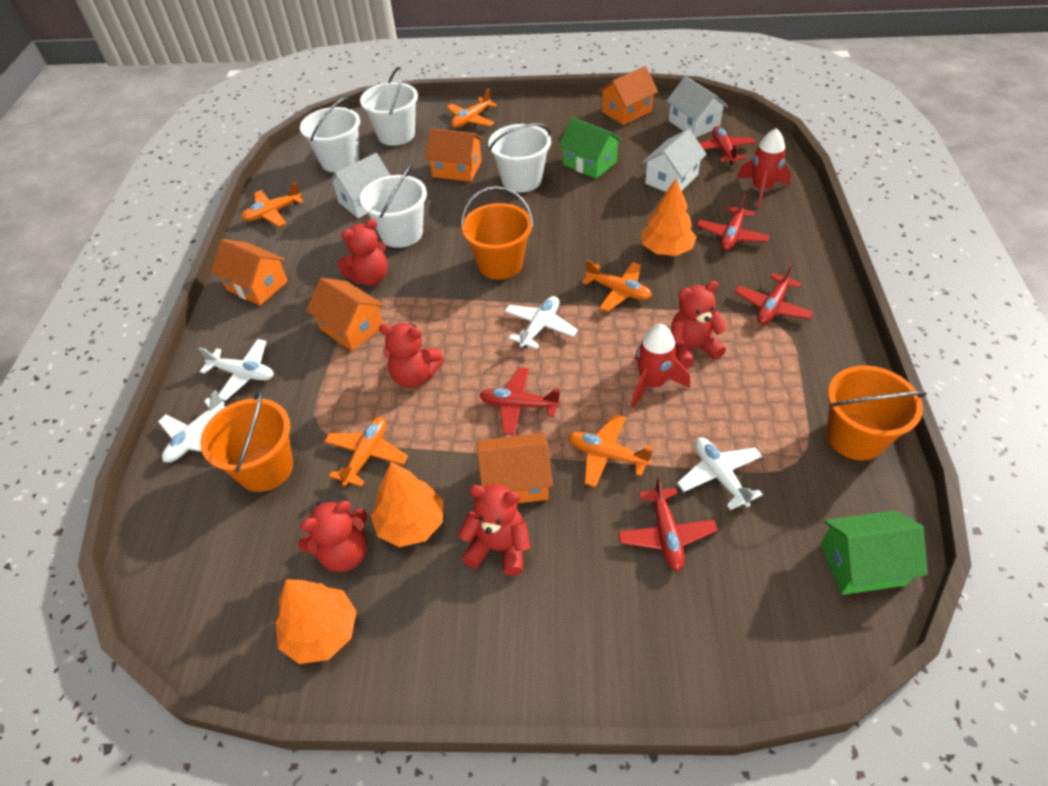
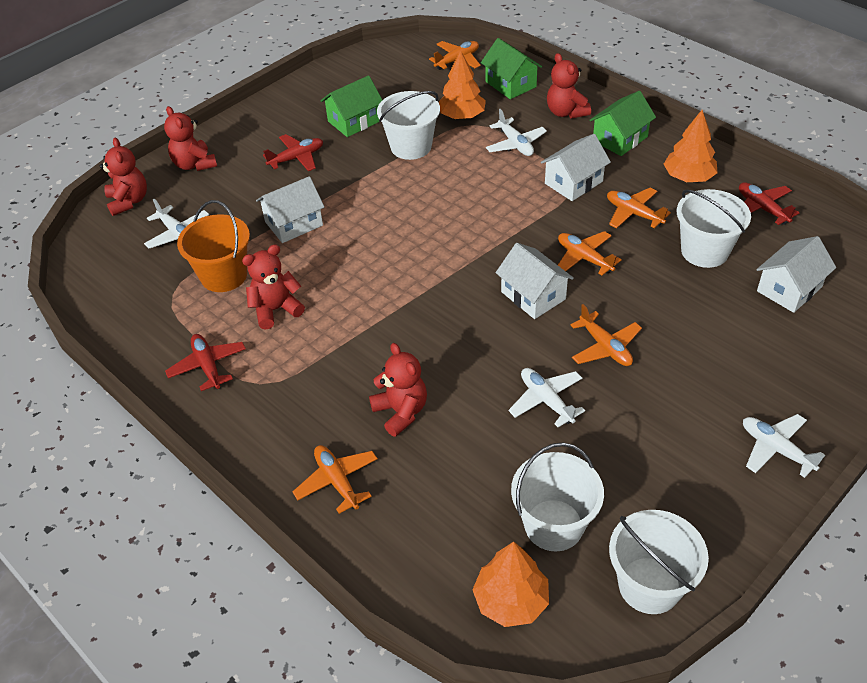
green house: 2 -> 3
orange bucket: 3 -> 1
orange house: 5 -> 0
red plane: 5 -> 3
red rocket: 2 -> 0
white house: 3 -> 4

